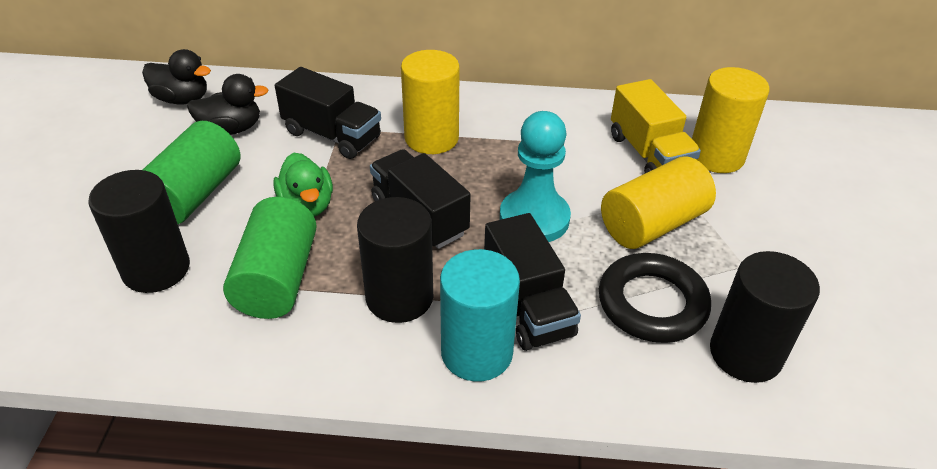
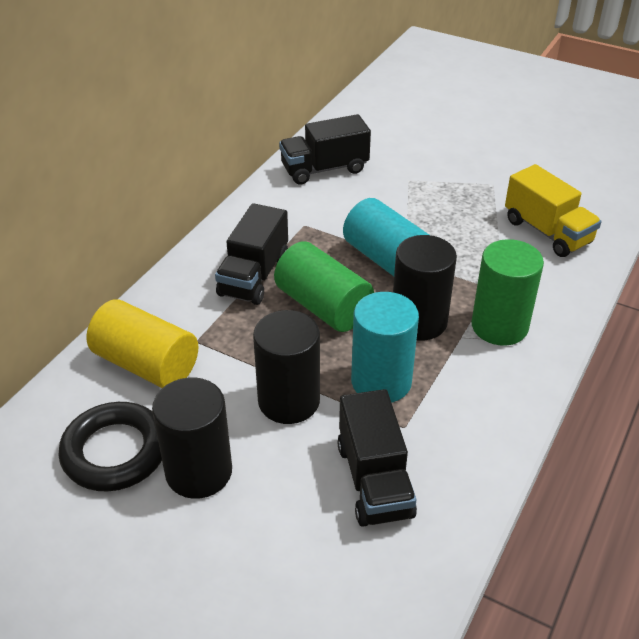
black duck: 2 -> 0
green duck: 1 -> 0
turquoise cylinder: 1 -> 2
turquoise pawn: 1 -> 0
yellow cylinder: 3 -> 1

